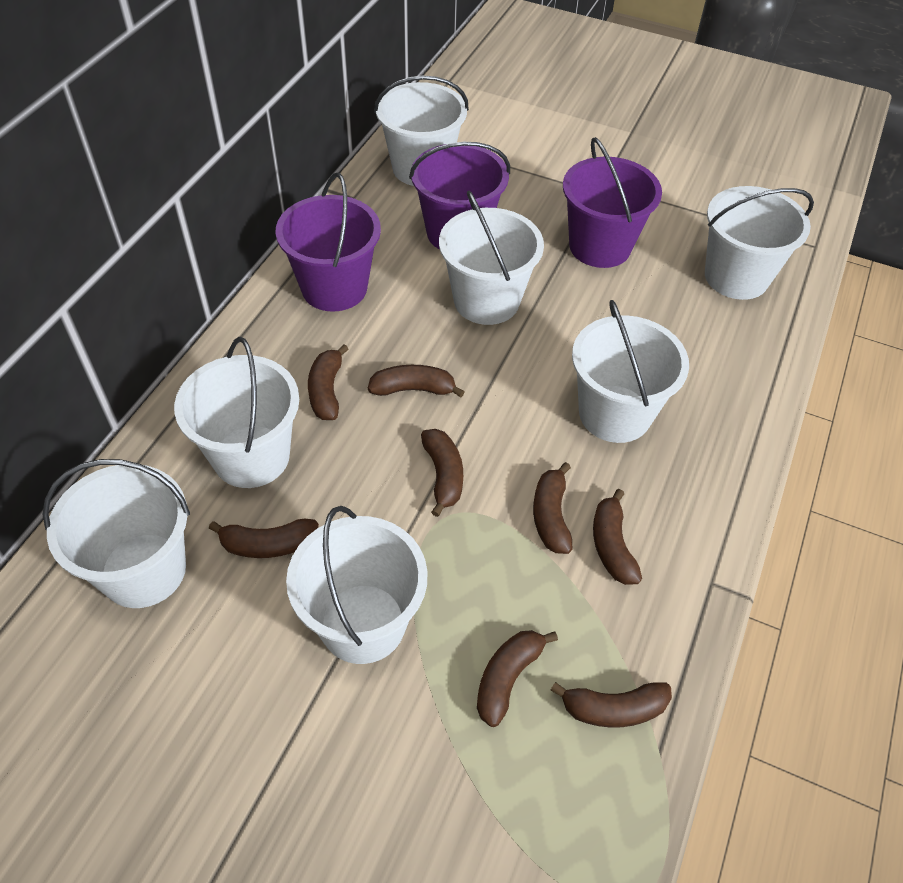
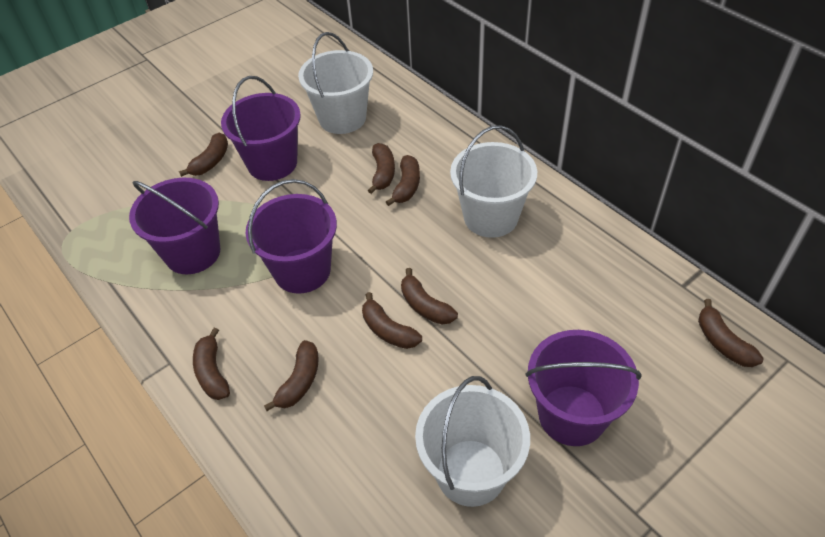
purple bucket: 3 -> 4
white bucket: 7 -> 3

